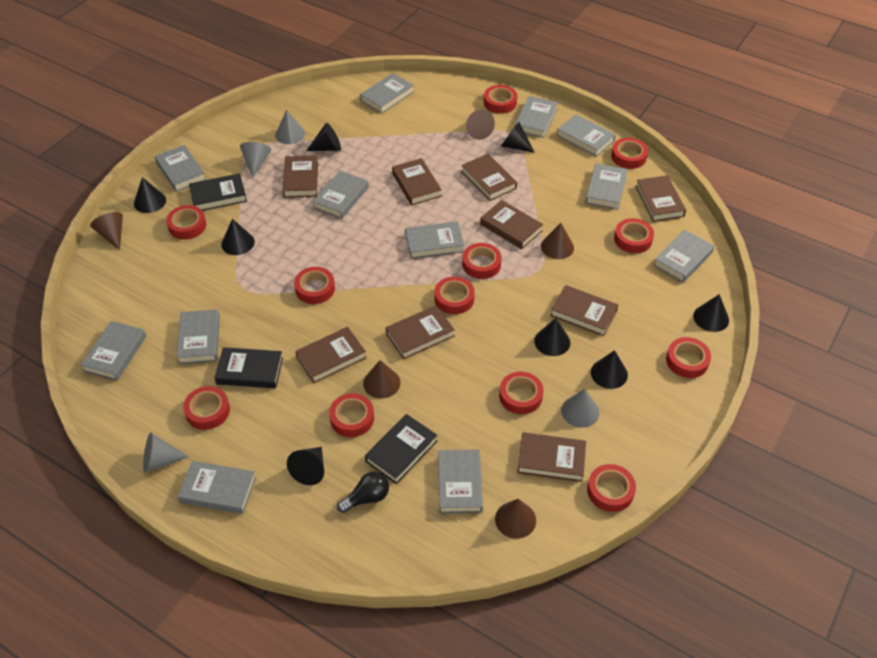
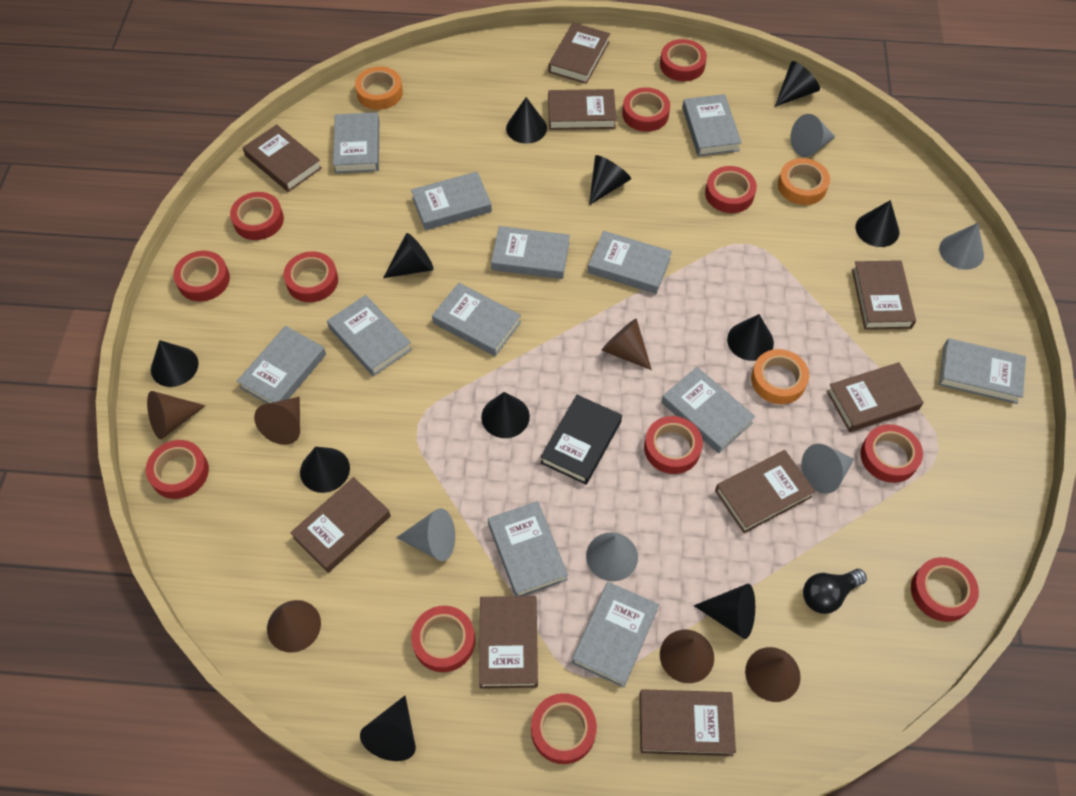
black book: 3 -> 1
black cone: 8 -> 11
brown cone: 5 -> 6
grey cone: 4 -> 5
orange tape: 0 -> 3

